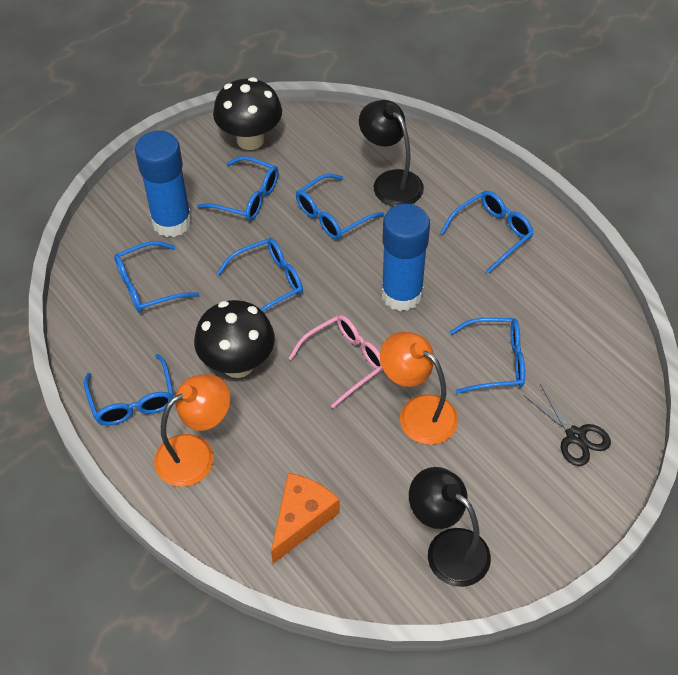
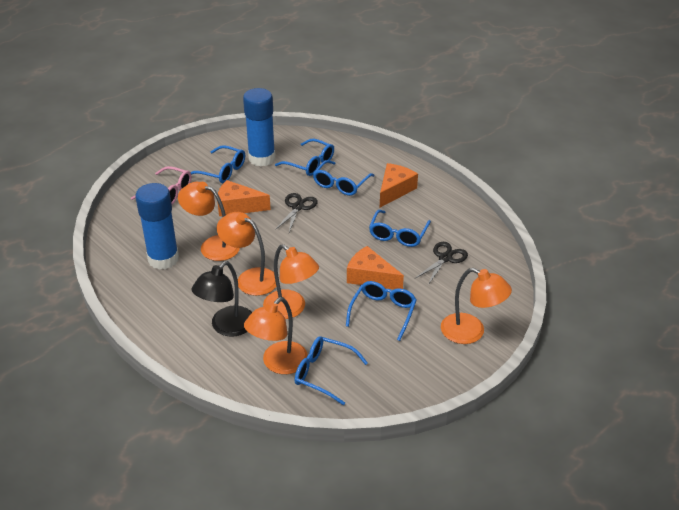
black lamp: 2 -> 1
black mushroom: 2 -> 0
black scissors: 1 -> 2
blue glasses: 7 -> 6
orange cheese: 1 -> 3
orange lamp: 2 -> 5

